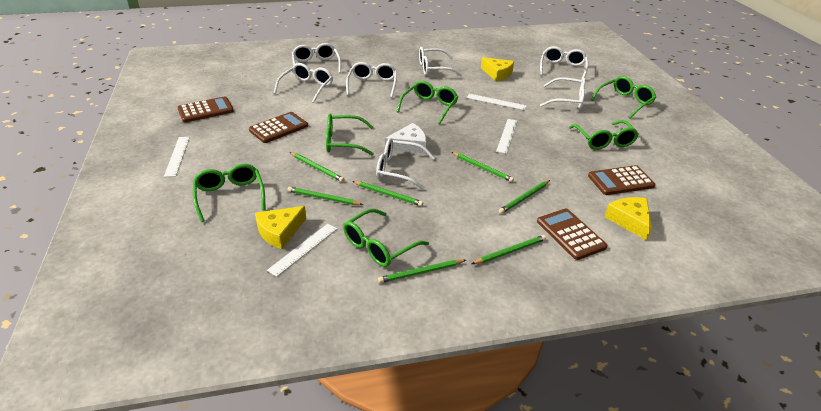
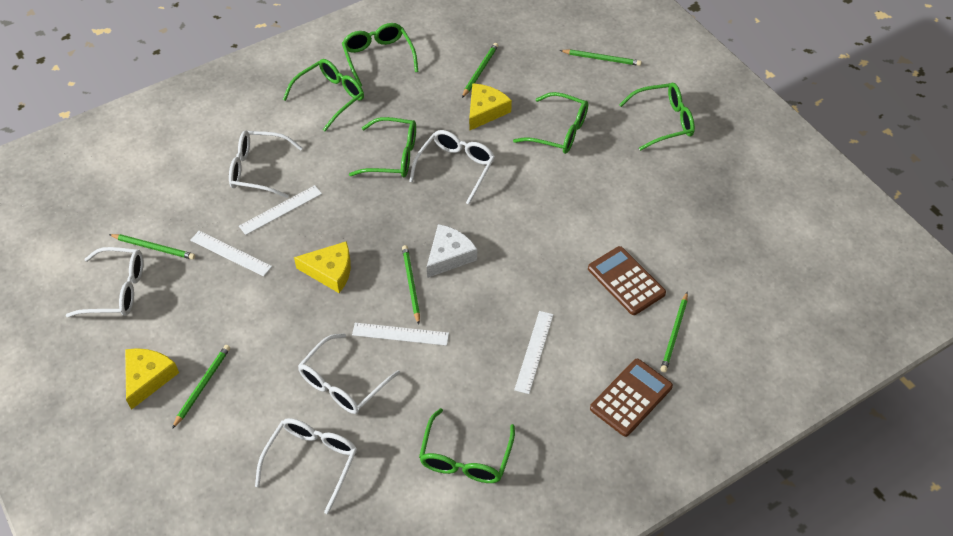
brown calculator: 4 -> 2
green pencil: 7 -> 6
white glasses: 7 -> 5

